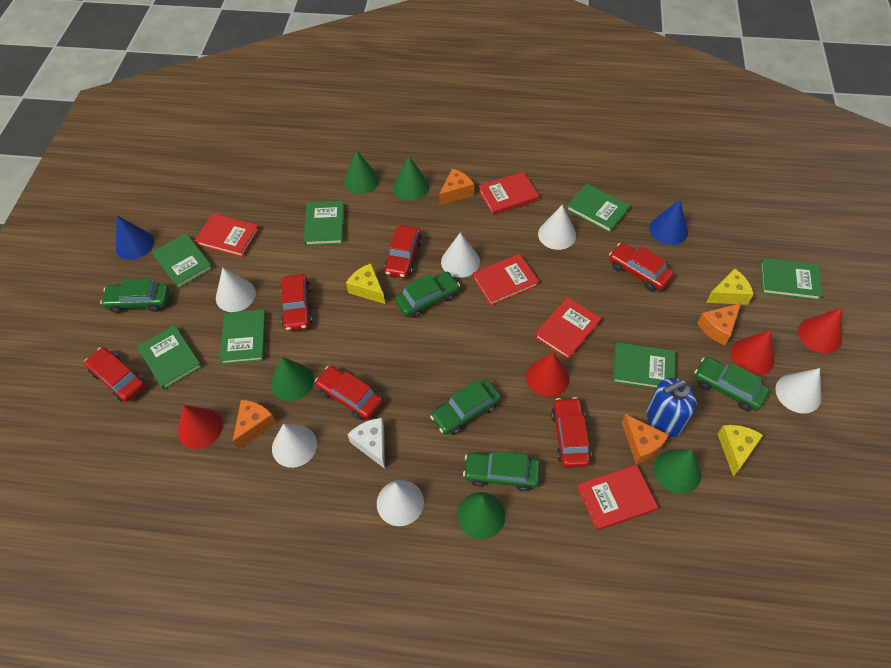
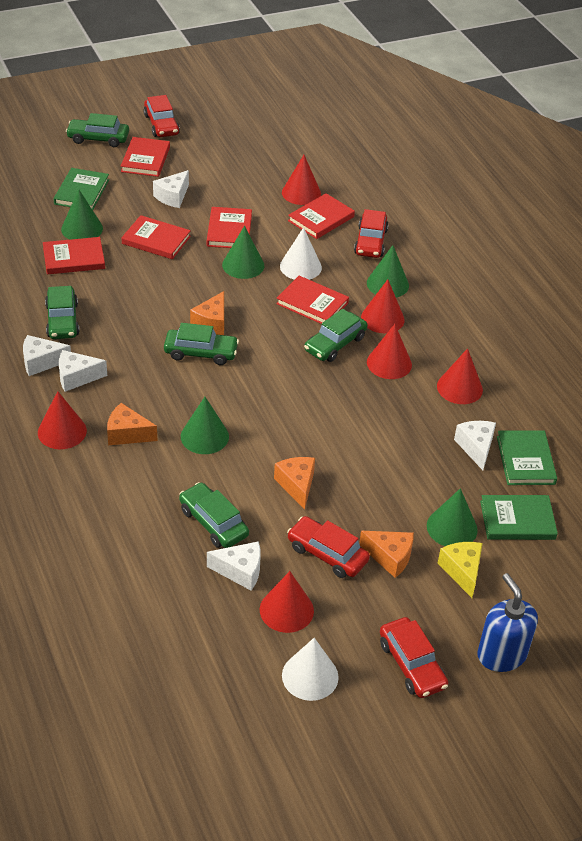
blue cone: 2 -> 0
green book: 7 -> 3
red book: 5 -> 6
red car: 6 -> 4
red cone: 4 -> 6
white cheese: 1 -> 5
white cone: 6 -> 2
yellow cheese: 3 -> 1

